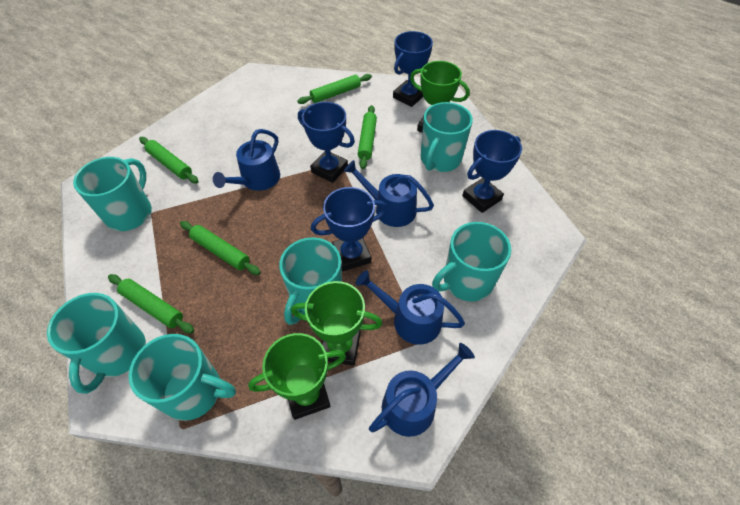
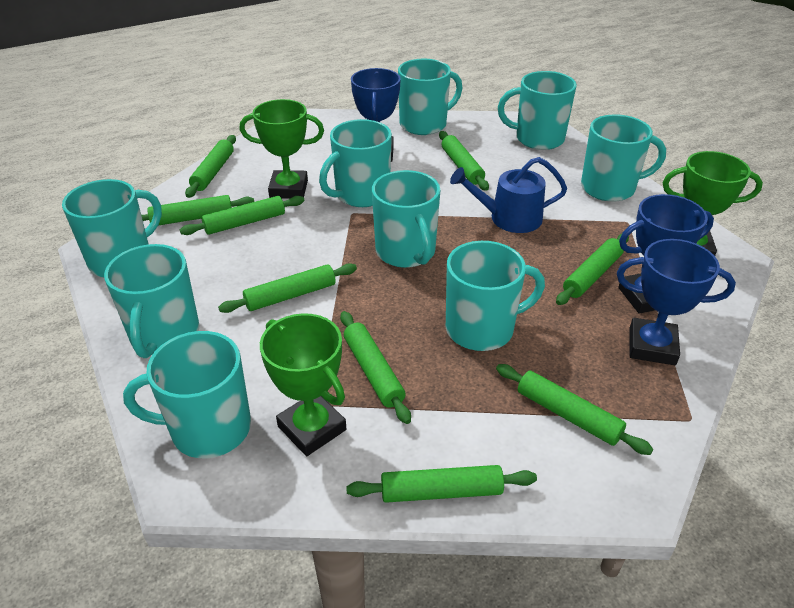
blue trophy: 4 -> 3
blue watering can: 4 -> 1
green rolling pin: 5 -> 9
turquoise mug: 6 -> 9

